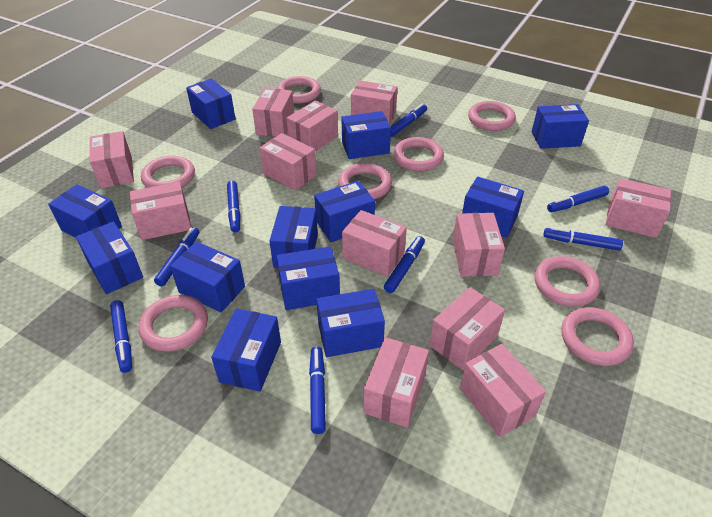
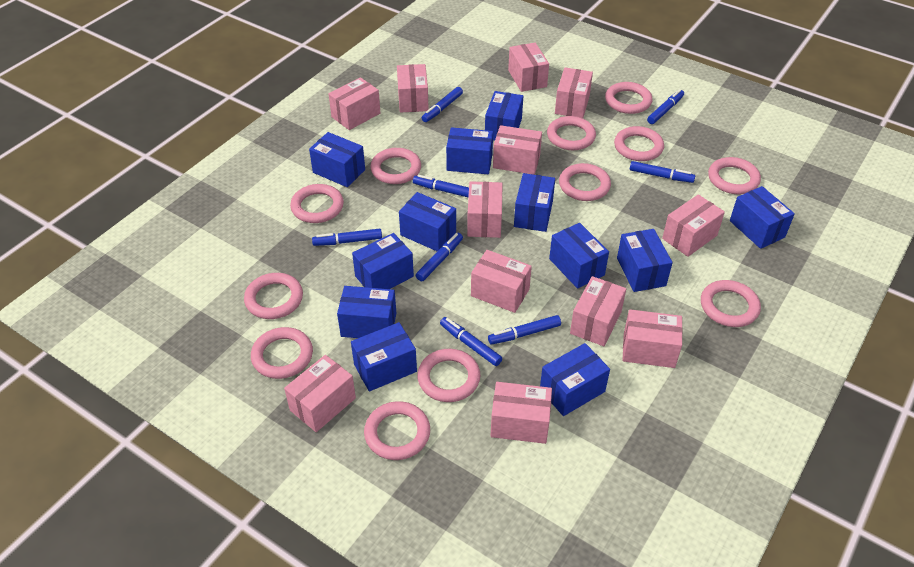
pink ring: 8 -> 12

